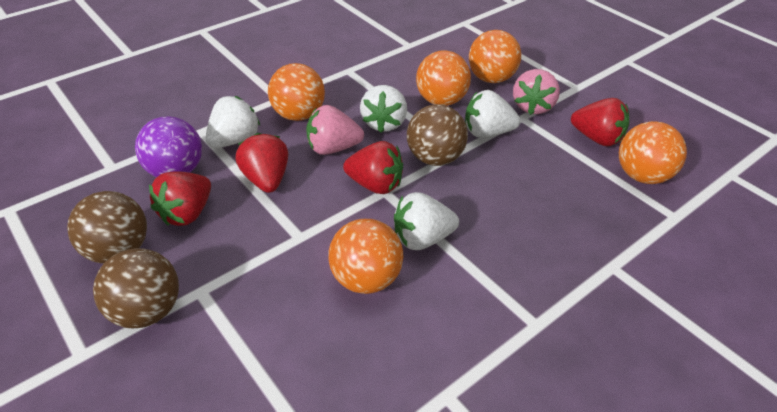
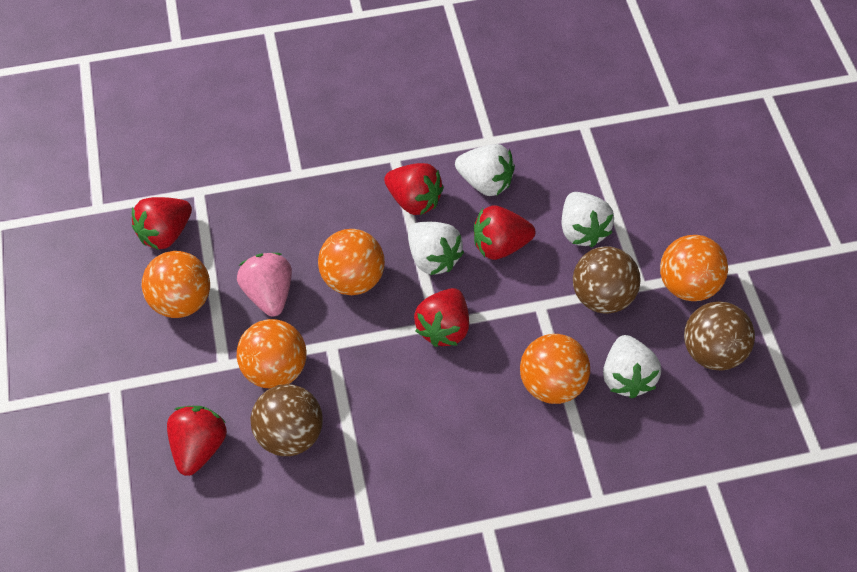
pink strawberry: 2 -> 1
purple ball: 1 -> 0
red strawberry: 4 -> 5

